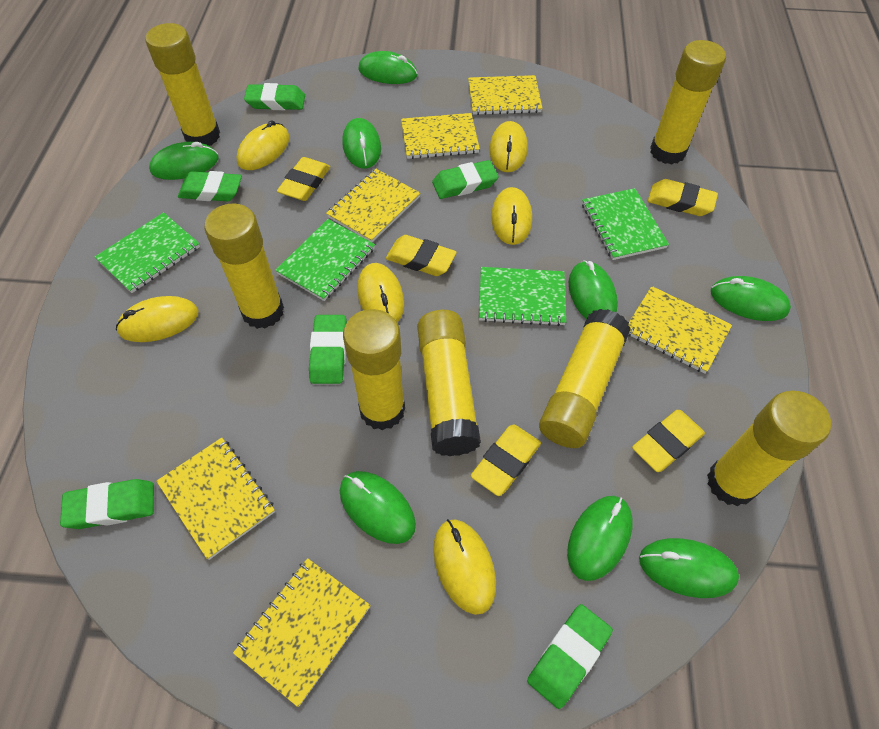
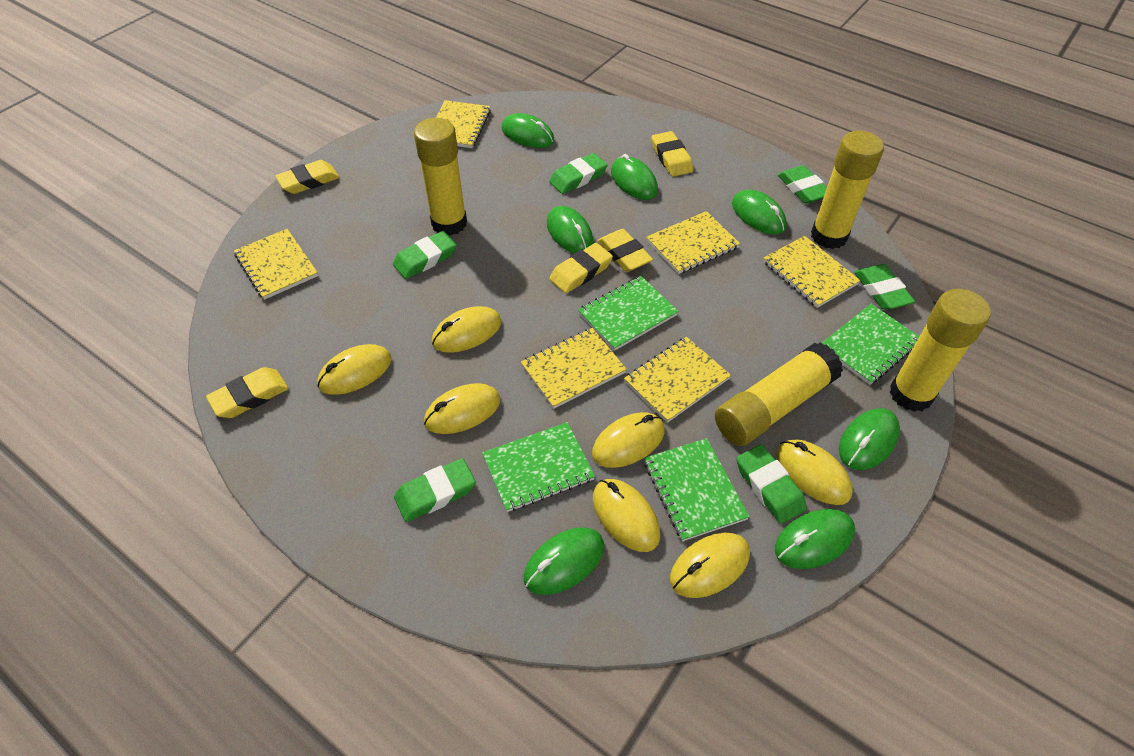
green mouse: 8 -> 7
yellow glue stick: 7 -> 4
yellow mouse: 6 -> 7

